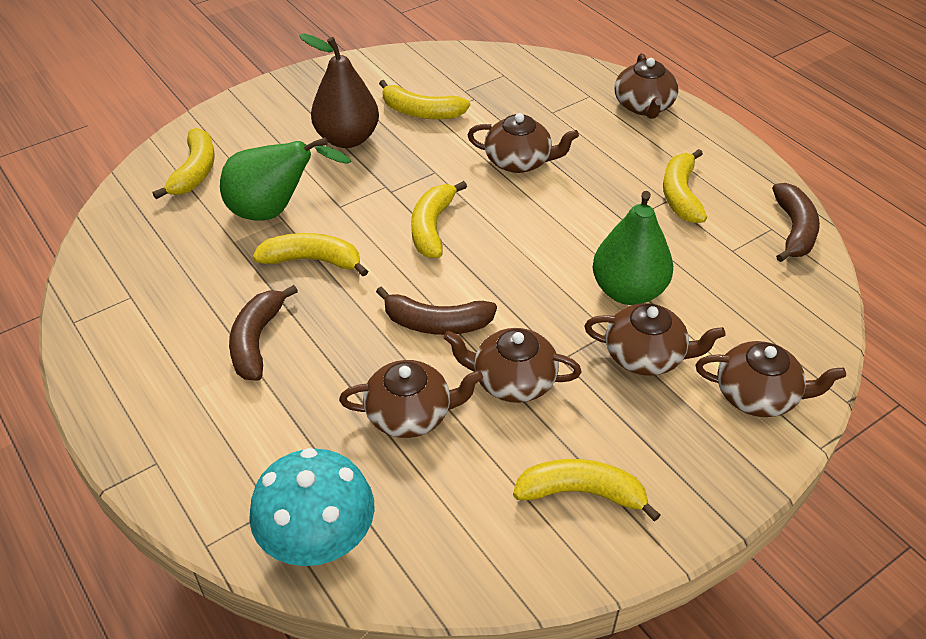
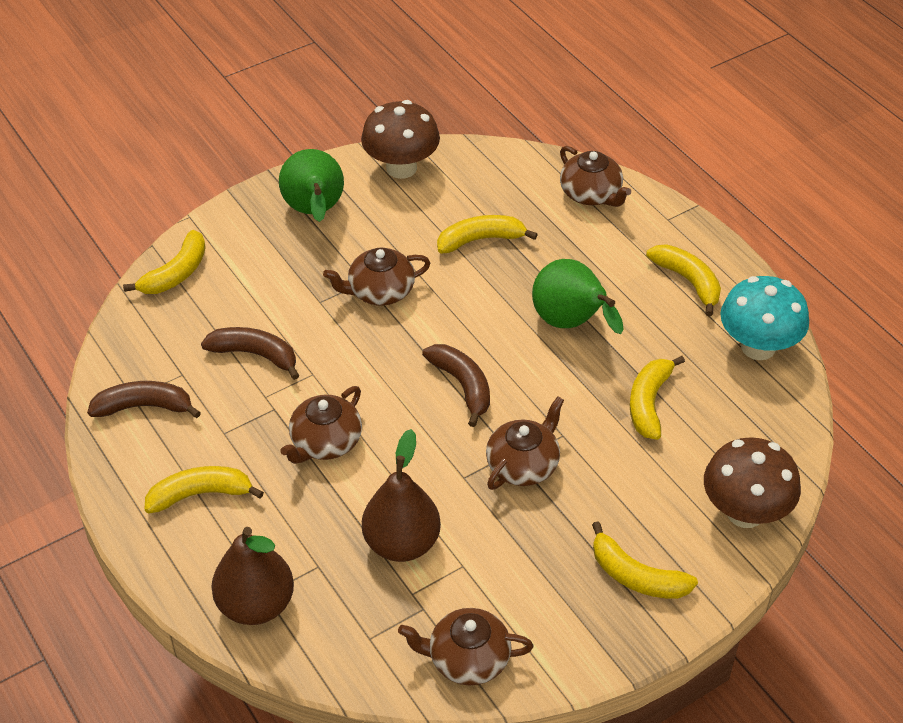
brown mushroom: 0 -> 2
brown pear: 1 -> 2
brown teapot: 6 -> 5

